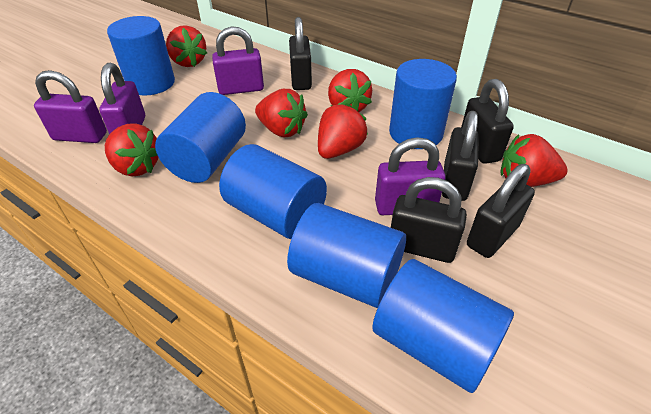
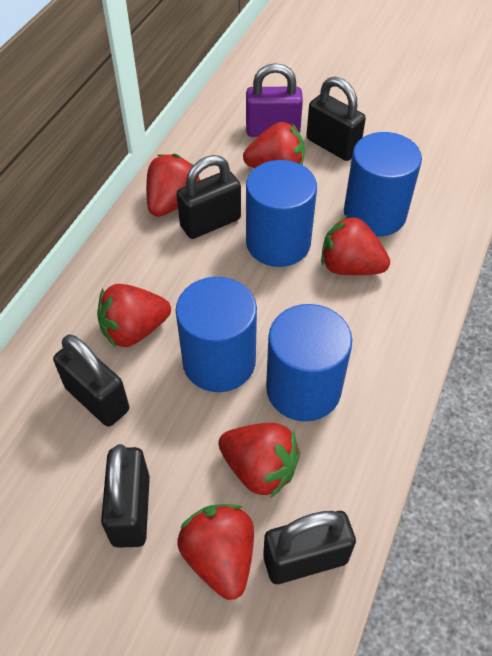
blue cylinder: 6 -> 4
purple padlock: 4 -> 1

